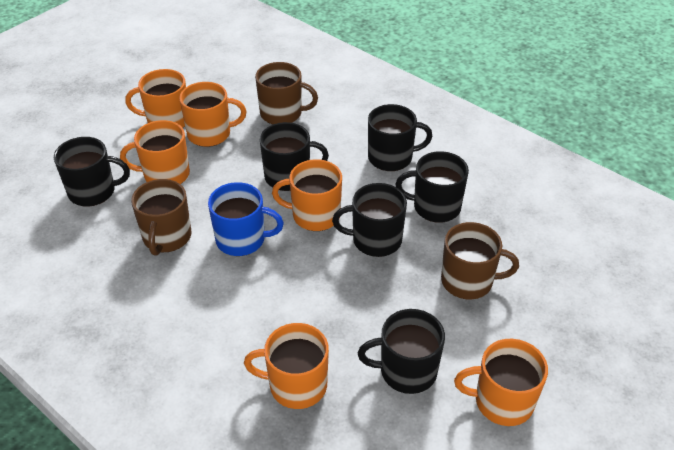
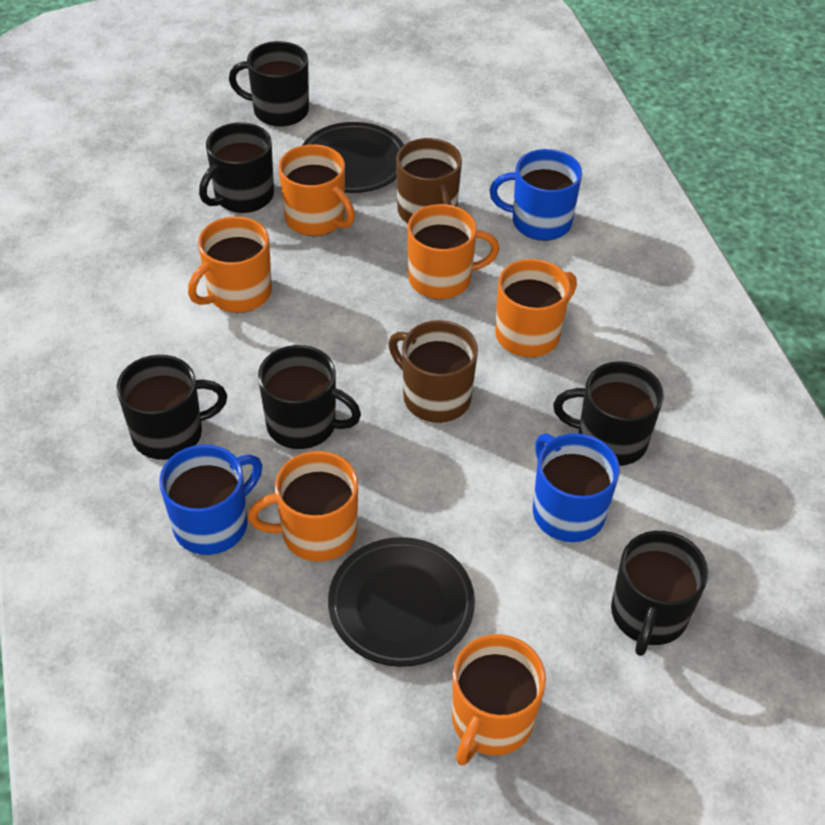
black plate: 0 -> 2
blue mug: 1 -> 3
brown mug: 3 -> 2

